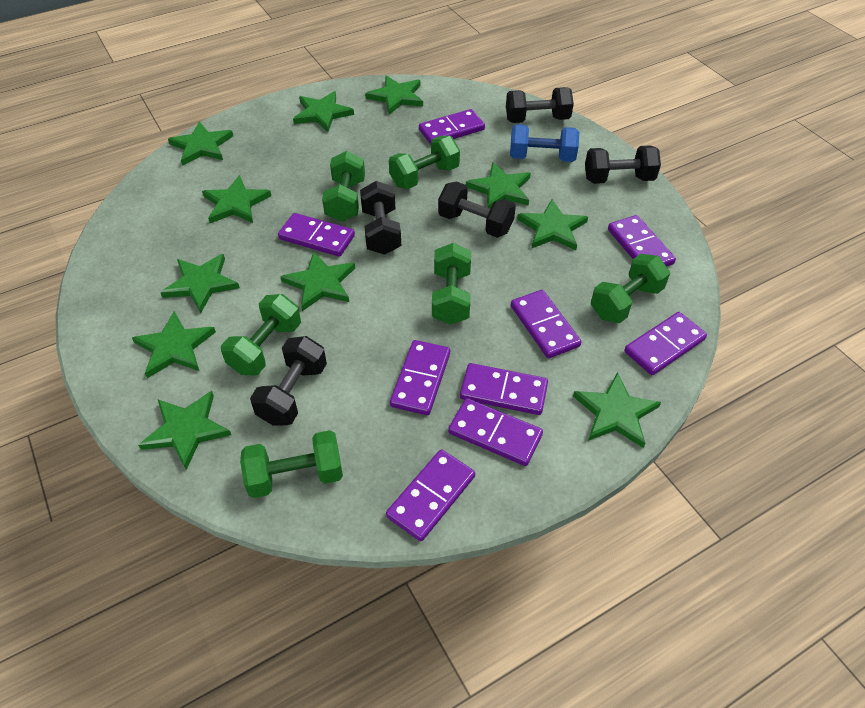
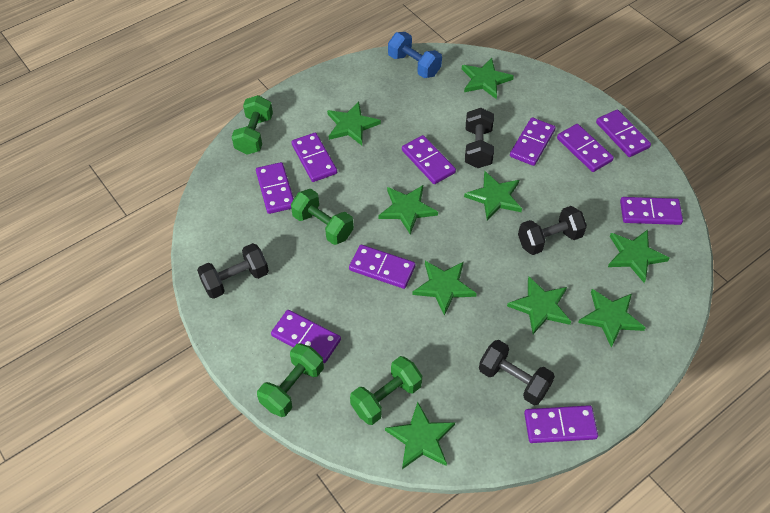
black dumbbell: 5 -> 4
green dumbbell: 6 -> 4
green star: 11 -> 9
purple domino: 9 -> 10

